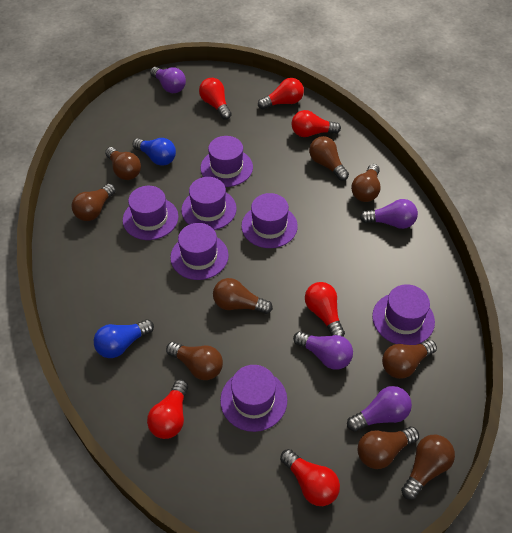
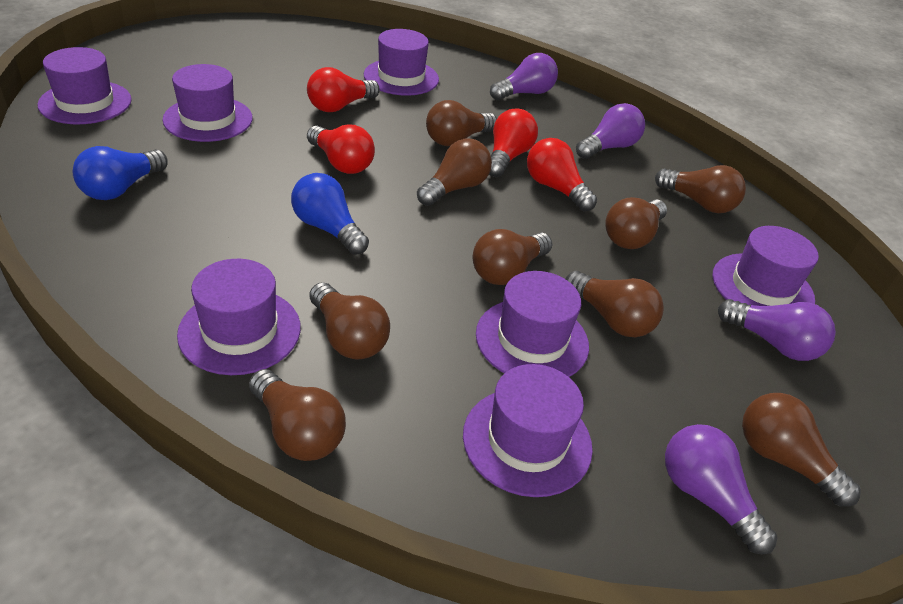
red light bulb: 6 -> 4

